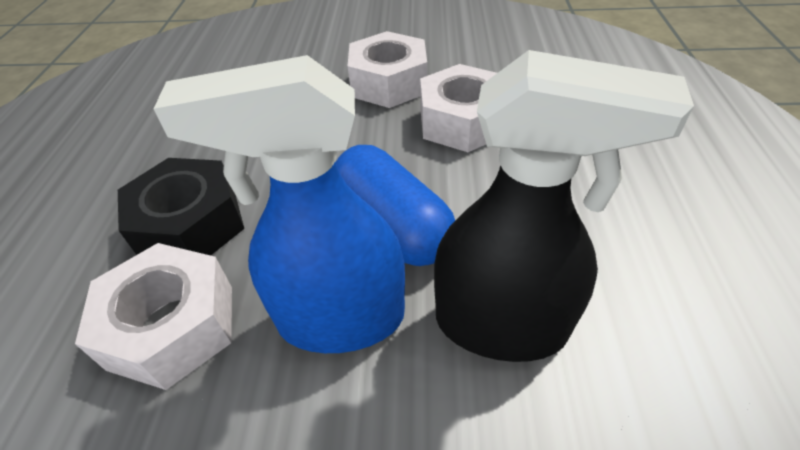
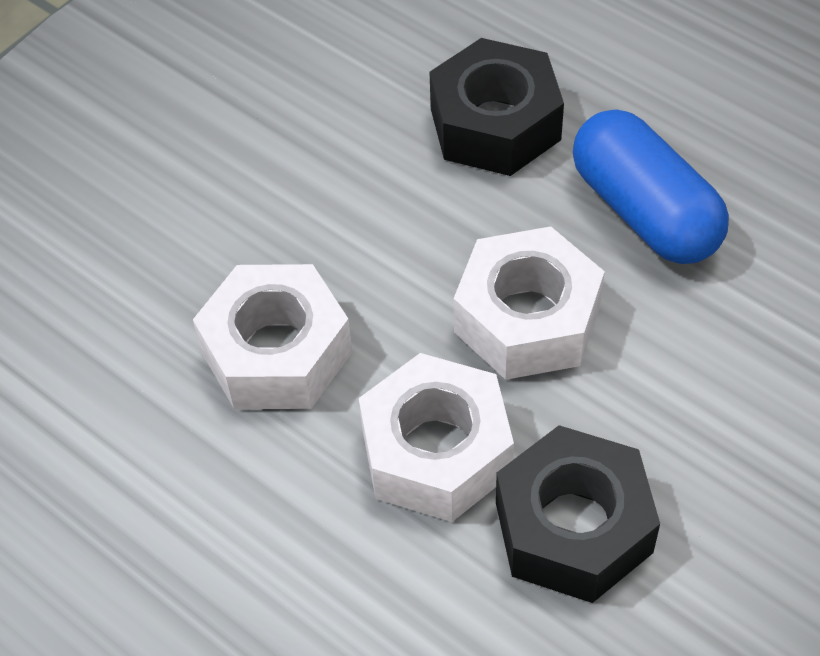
black nut: 1 -> 2
black spray bottle: 1 -> 0
blue spray bottle: 1 -> 0

